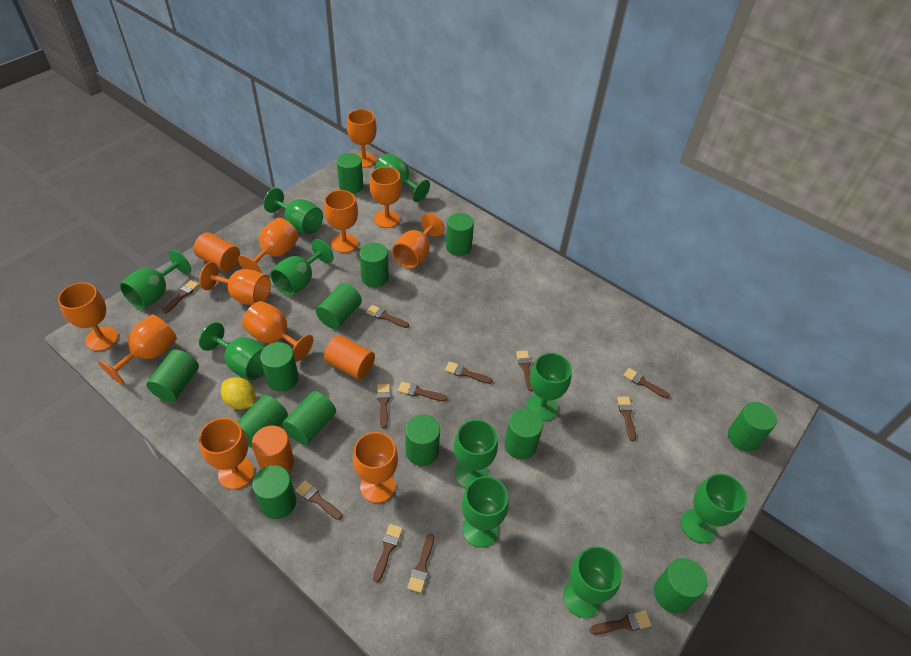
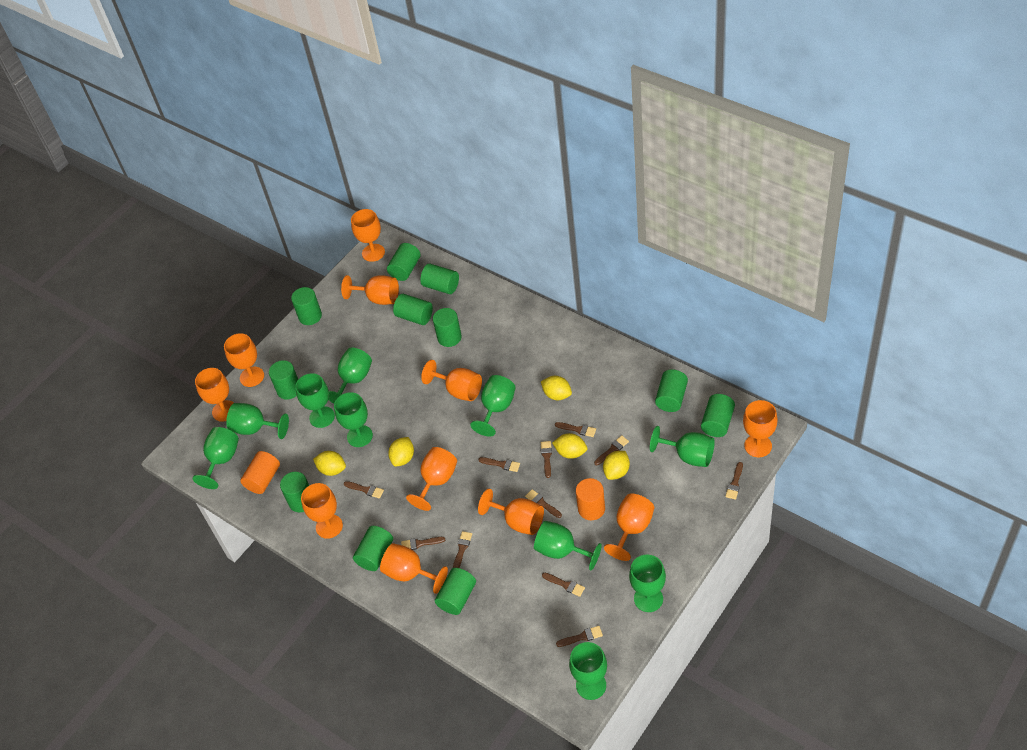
brown brush: 12 -> 11
green cylinder: 13 -> 11
orange cylinder: 3 -> 2
yellow lemon: 1 -> 5

